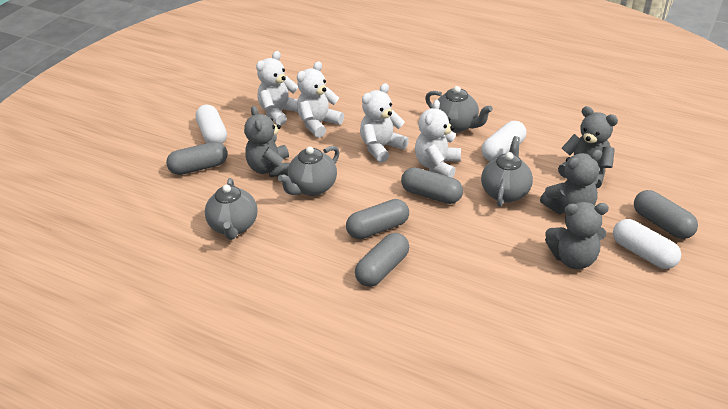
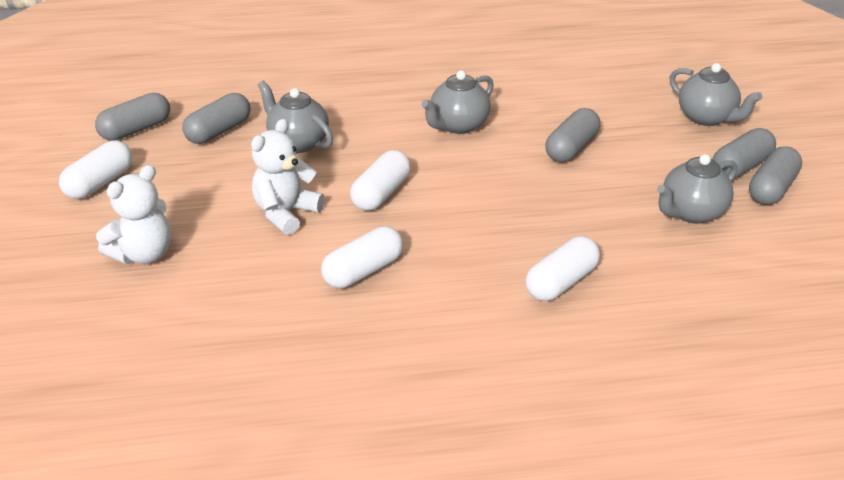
grey teddy bear: 4 -> 0
white capsule: 3 -> 4
white teddy bear: 4 -> 2

